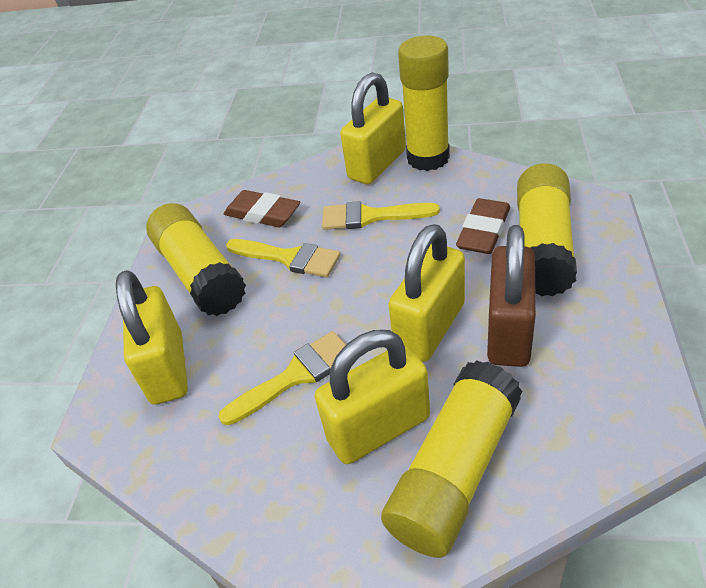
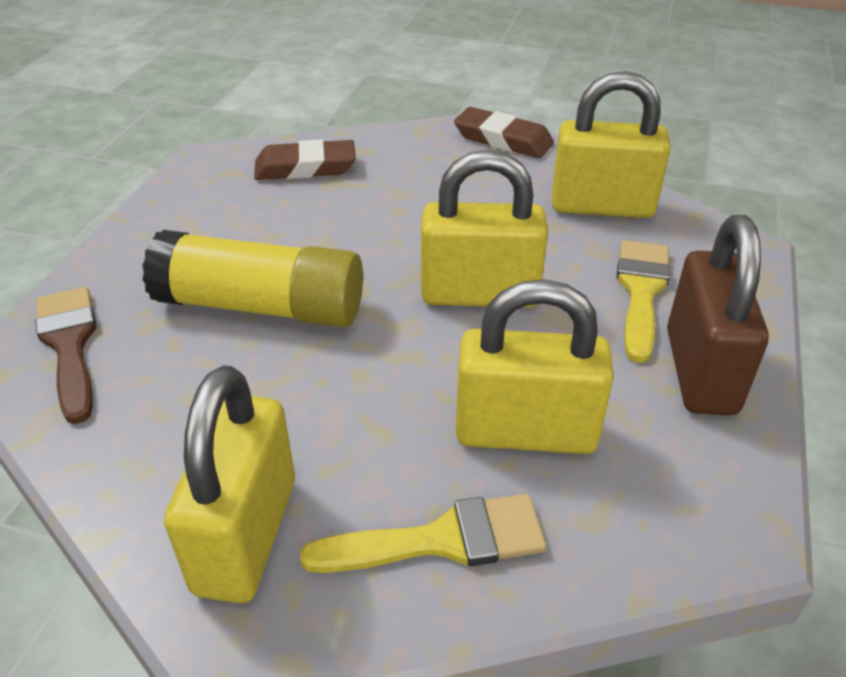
brown brush: 0 -> 1
yellow brush: 3 -> 2
yellow glue stick: 4 -> 1

